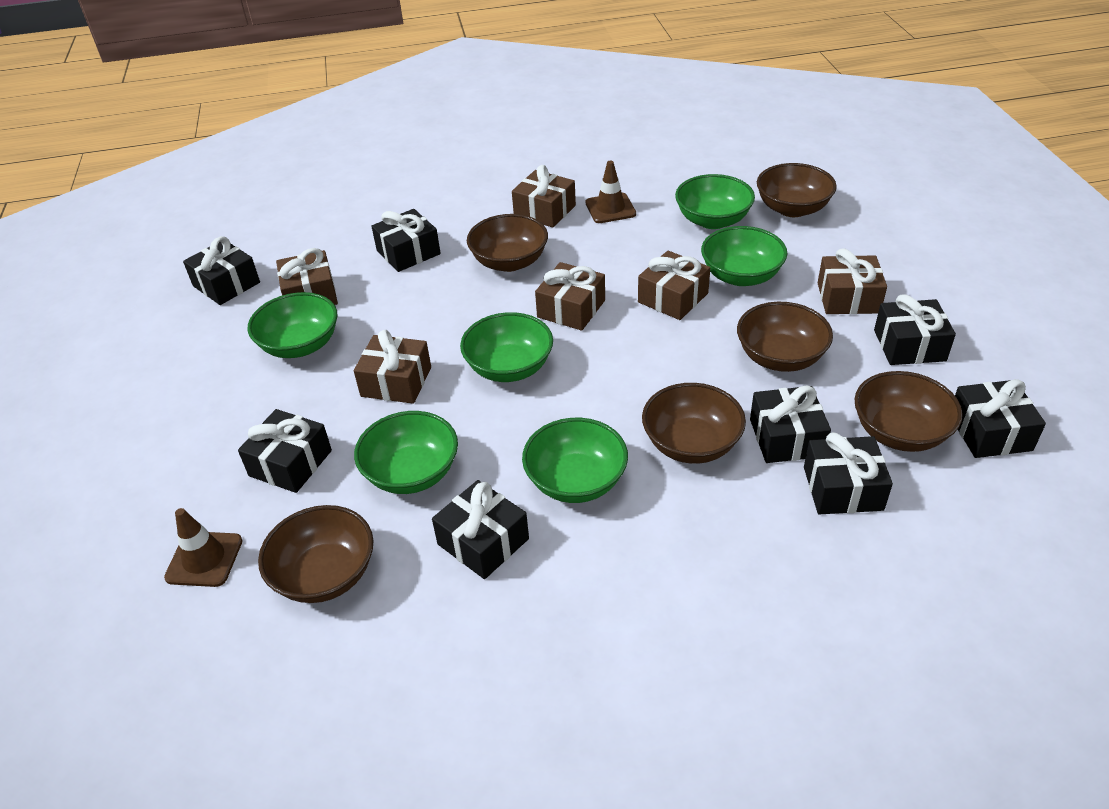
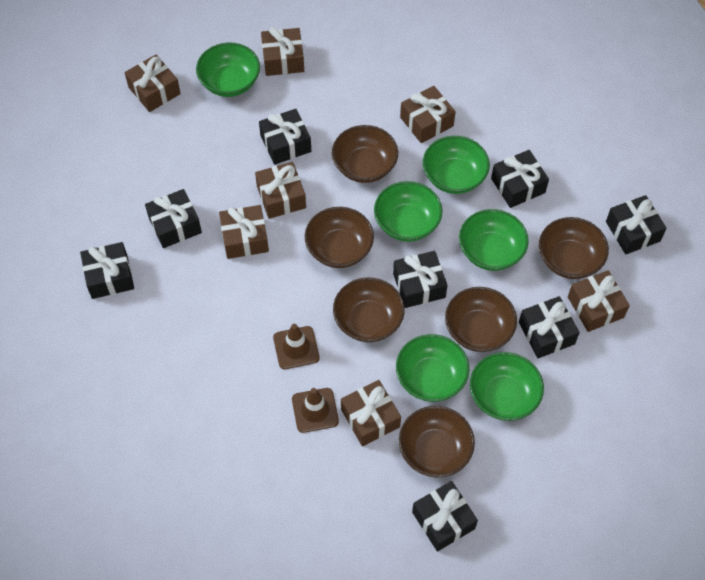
brown gift: 6 -> 7

